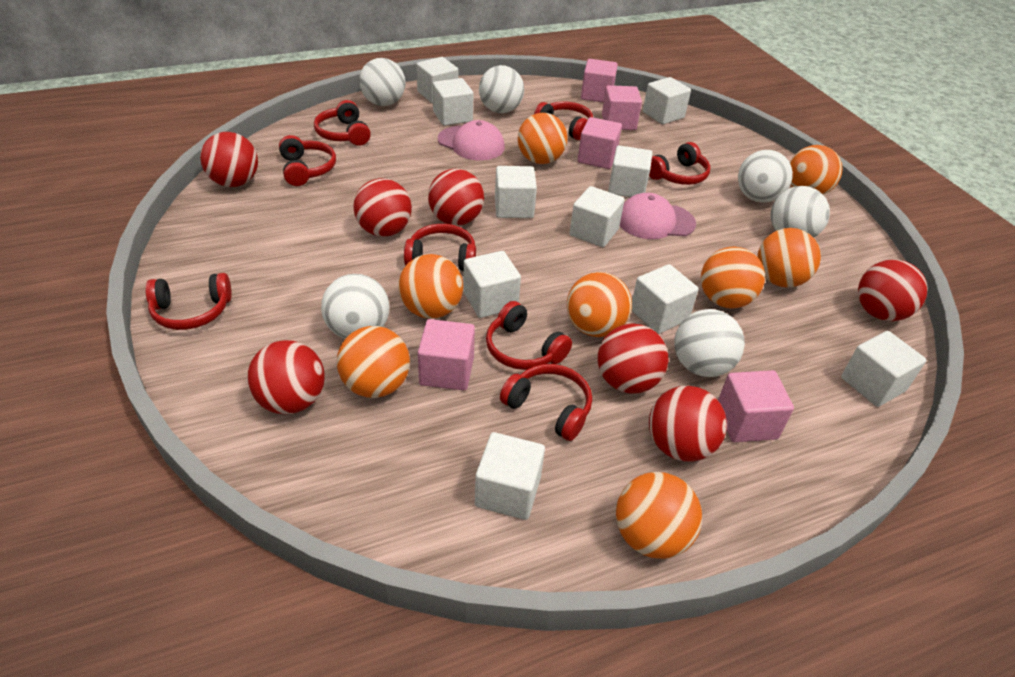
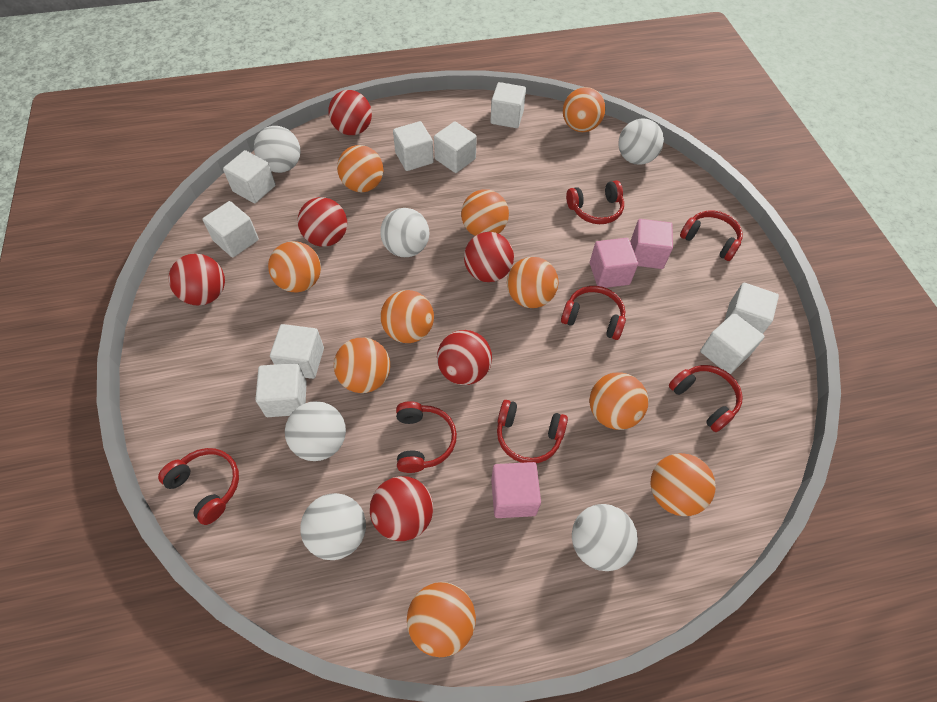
orange ball: 8 -> 10
pink cap: 2 -> 0
pink cube: 5 -> 3
red ball: 7 -> 6
red headphones: 8 -> 7
white cube: 10 -> 9

